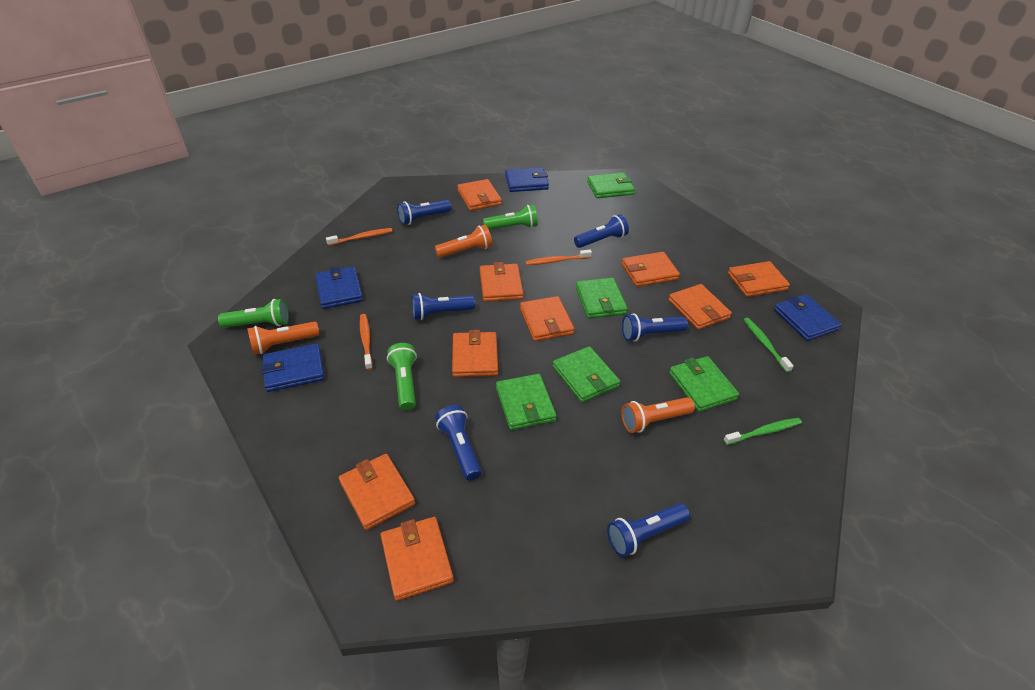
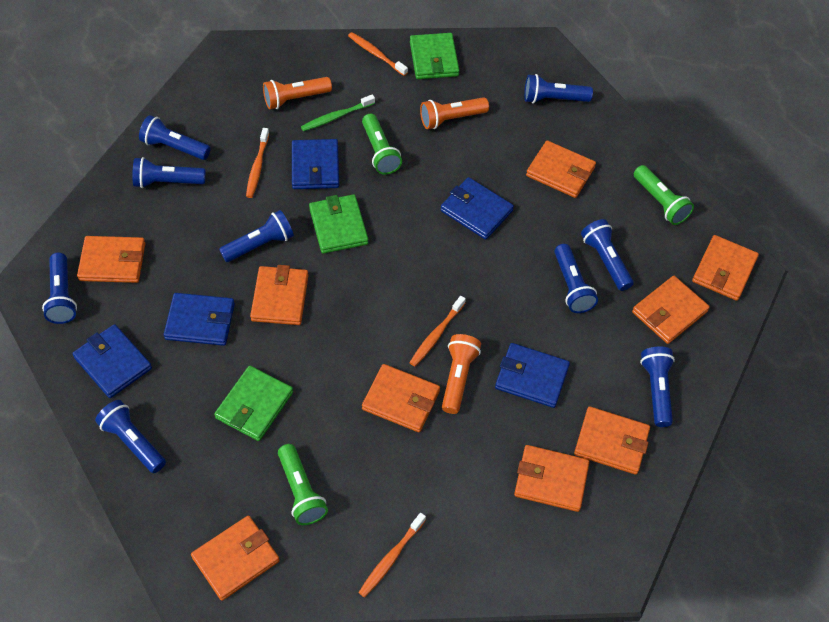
blue flashlight: 6 -> 9
blue wallet: 4 -> 5
green toothbrush: 2 -> 1
green wallet: 5 -> 3
orange toothbrush: 3 -> 4

